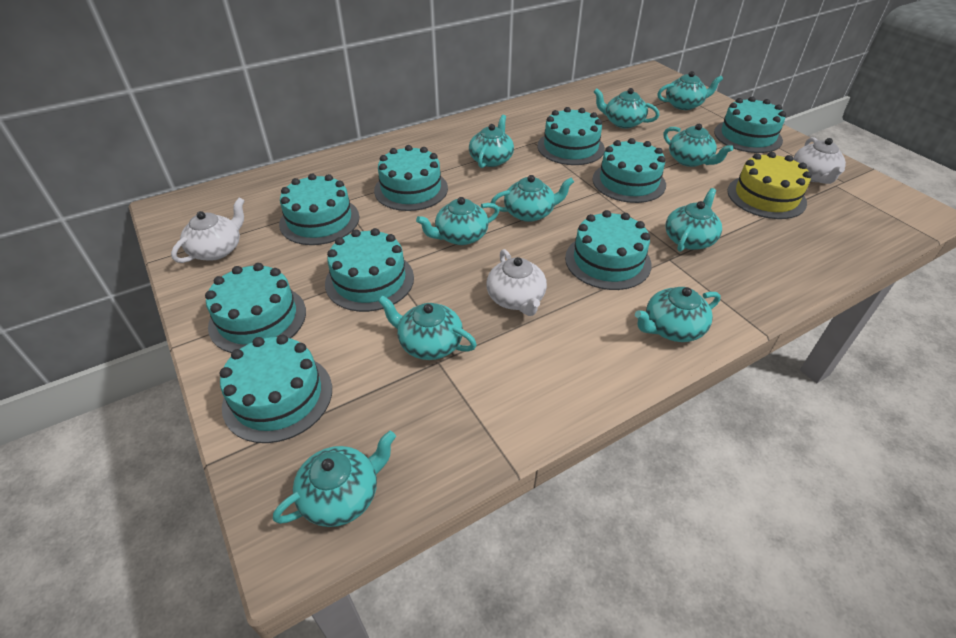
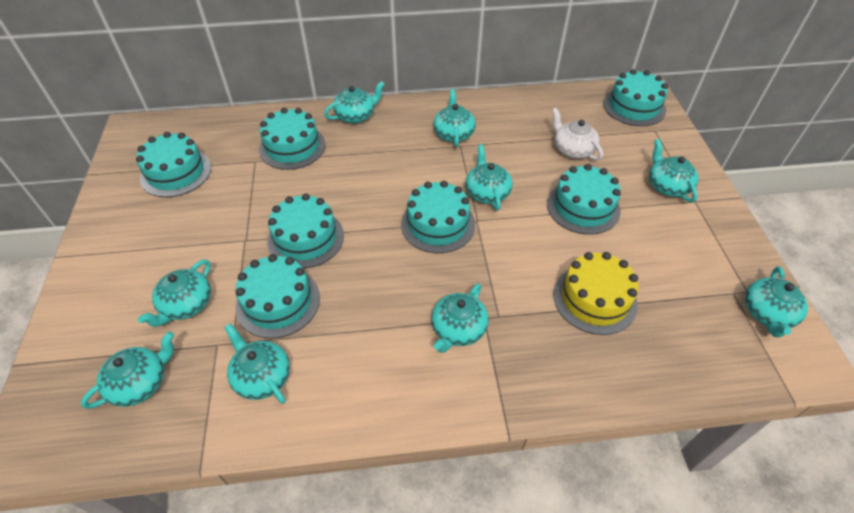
turquoise cake: 9 -> 7
turquoise teapot: 10 -> 9
white teapot: 3 -> 1

